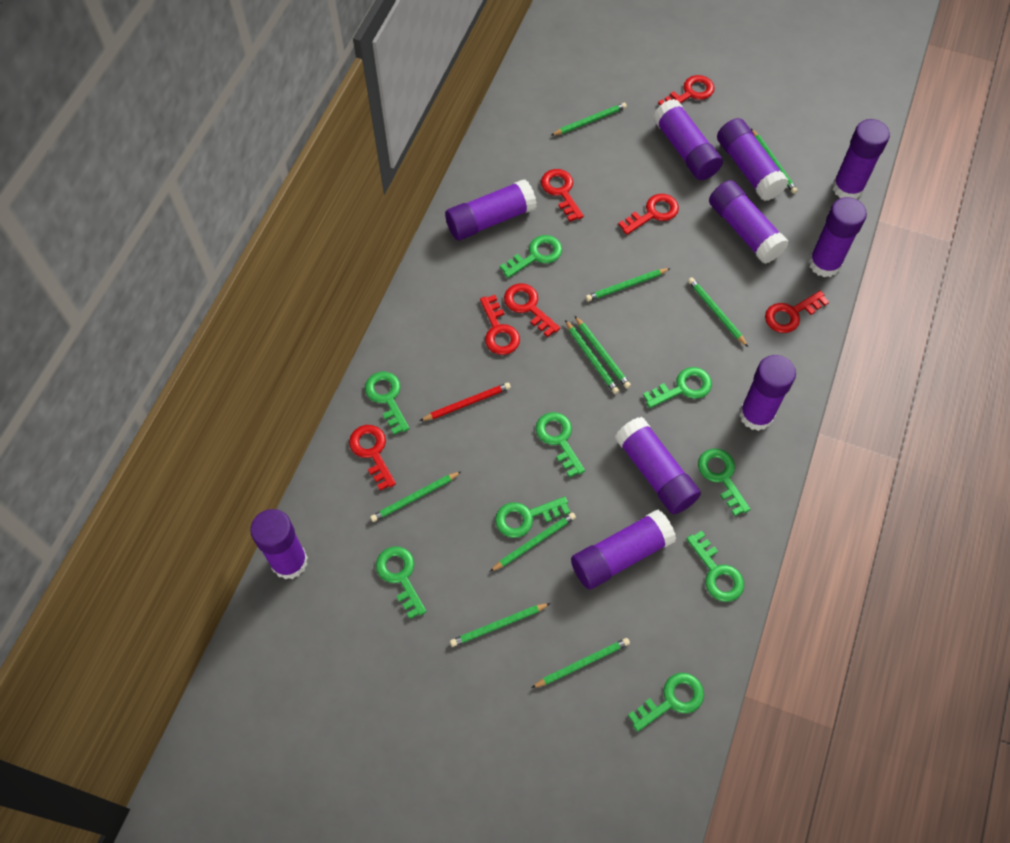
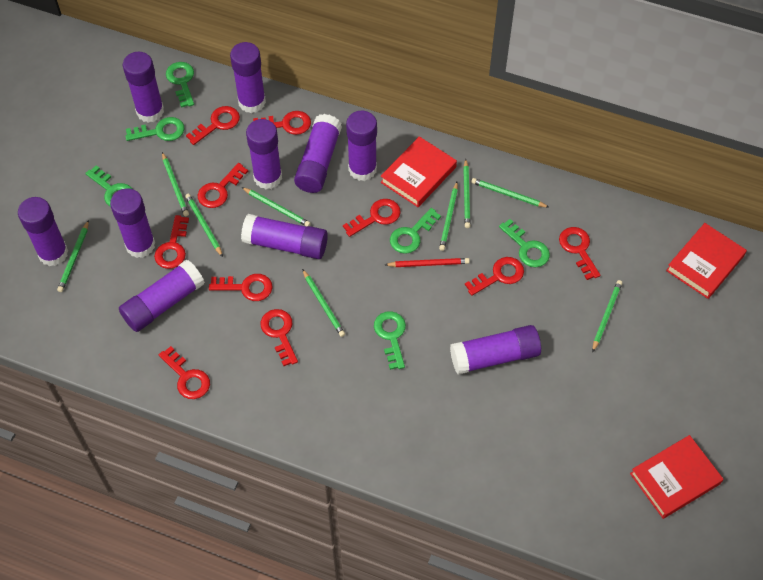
green key: 9 -> 6
green pencil: 10 -> 9
red book: 0 -> 3
red key: 7 -> 10

